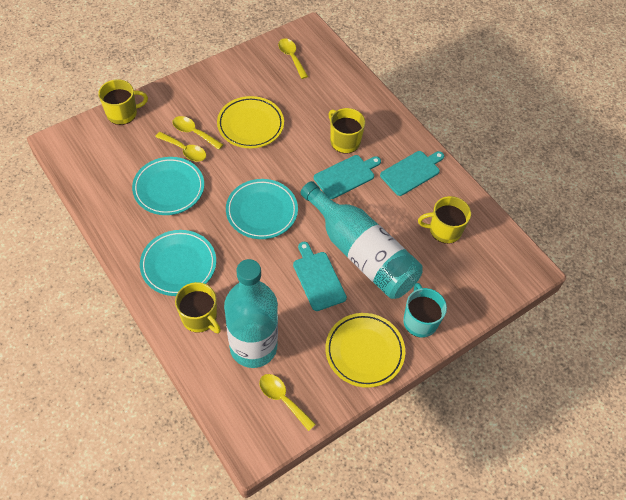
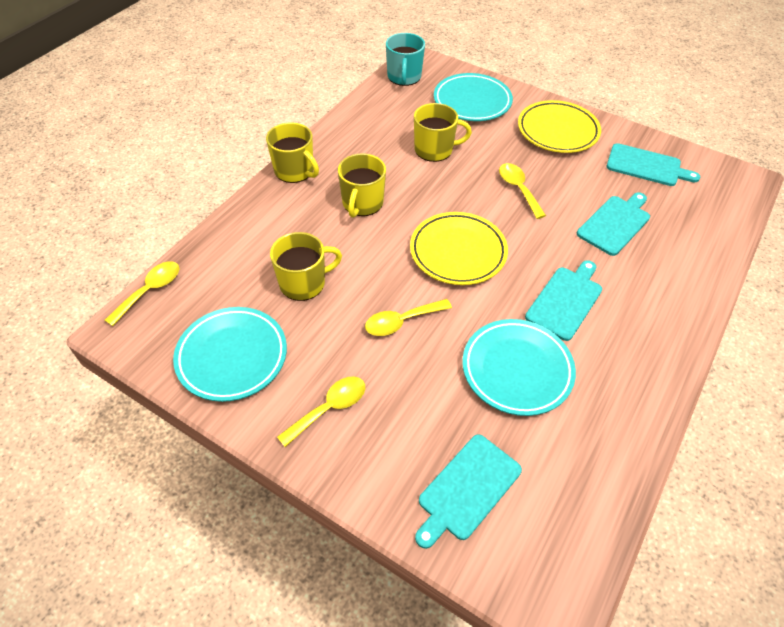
turquoise bottle: 2 -> 0
turquoise cutting board: 3 -> 4

